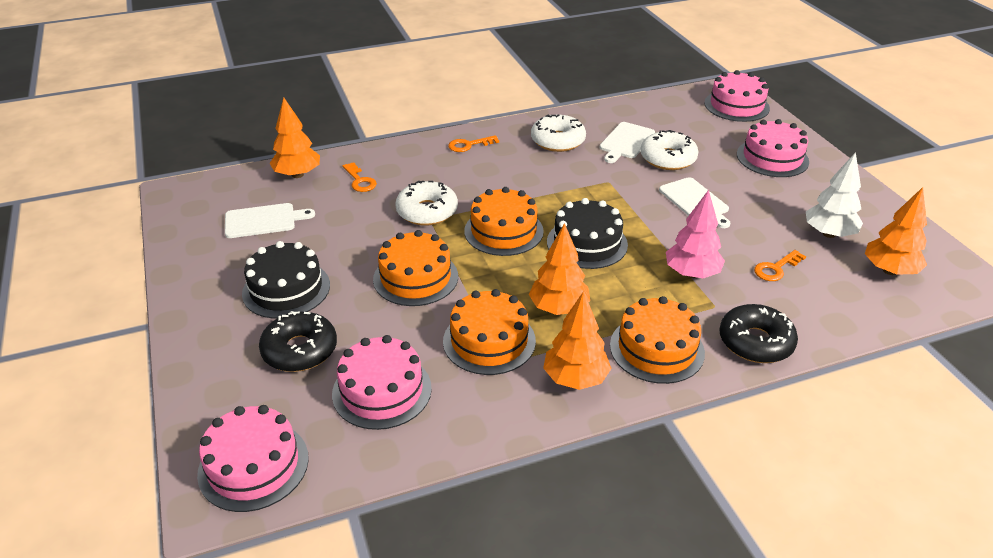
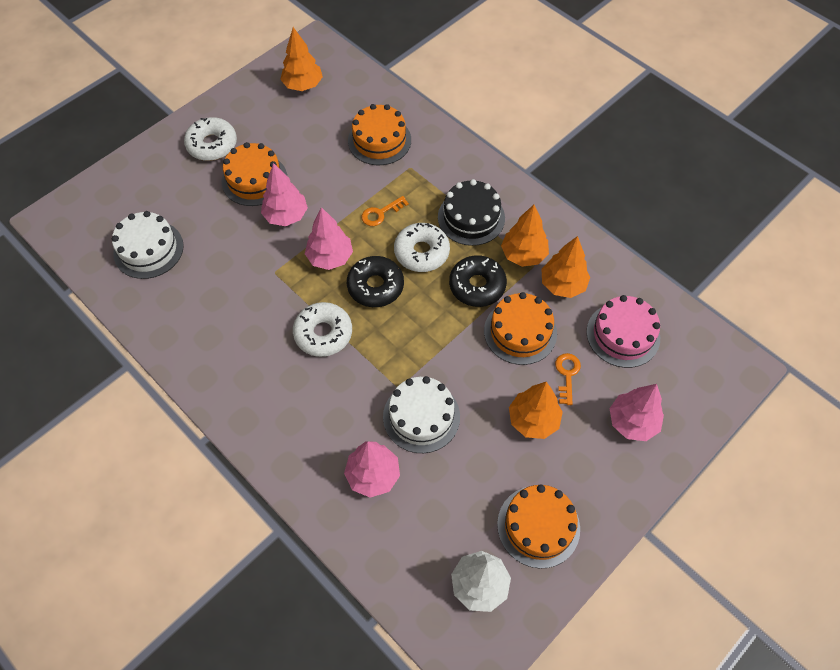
black cake: 2 -> 1
orange key: 3 -> 2
pink cake: 4 -> 1
pink tree: 1 -> 4
white cake: 0 -> 2
white cutting board: 3 -> 0

